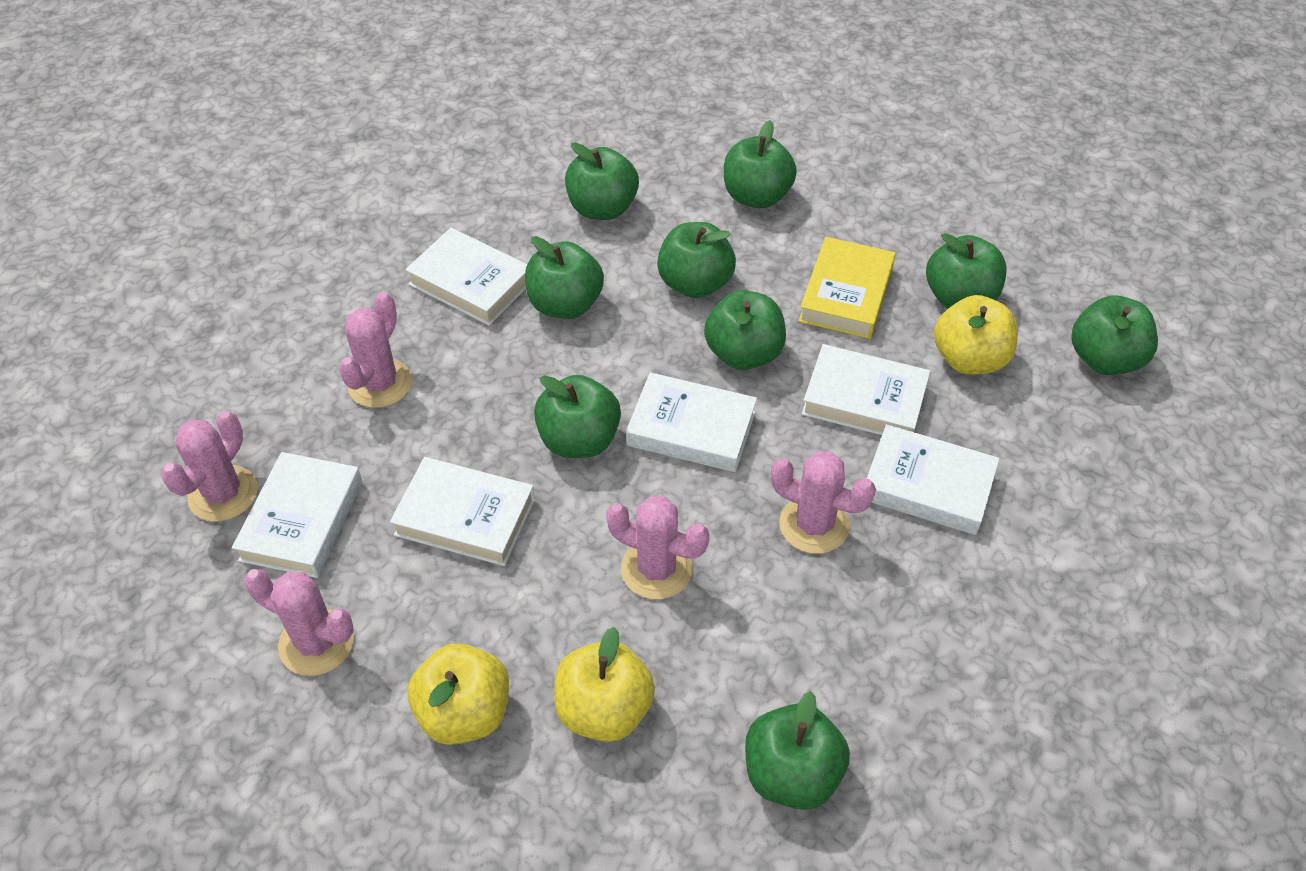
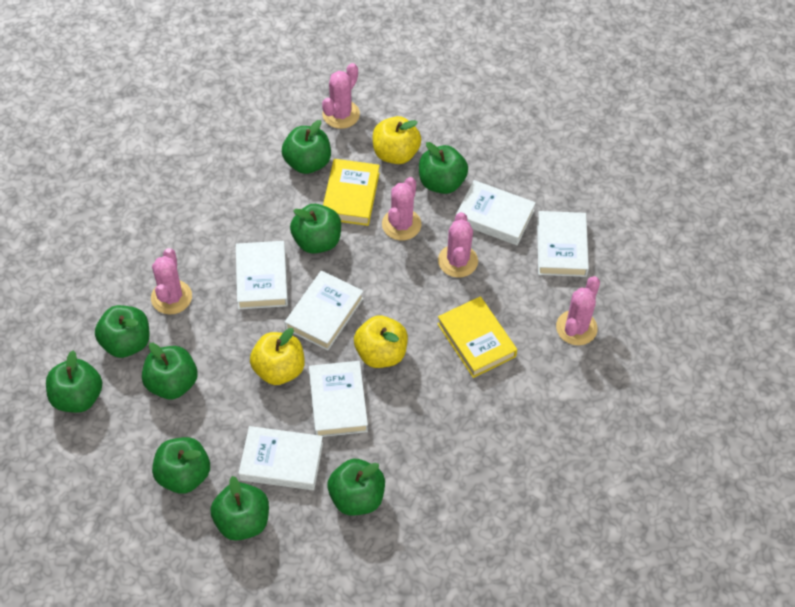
yellow book: 1 -> 2

